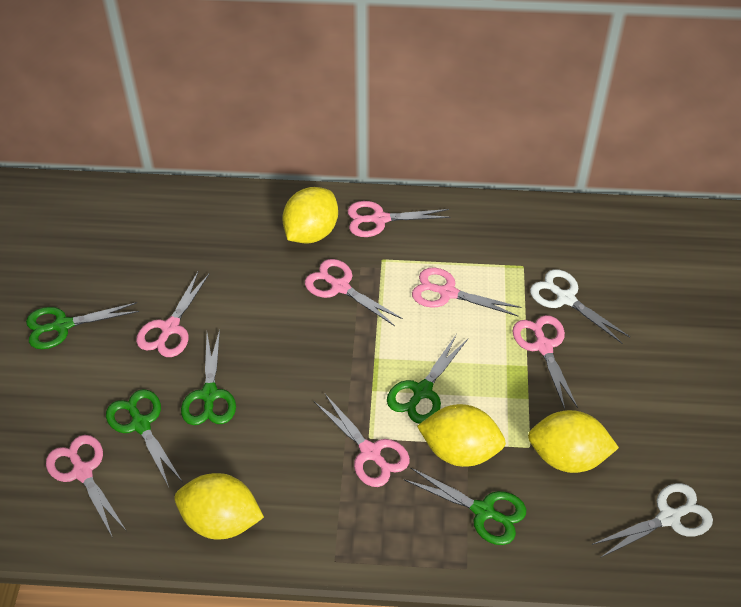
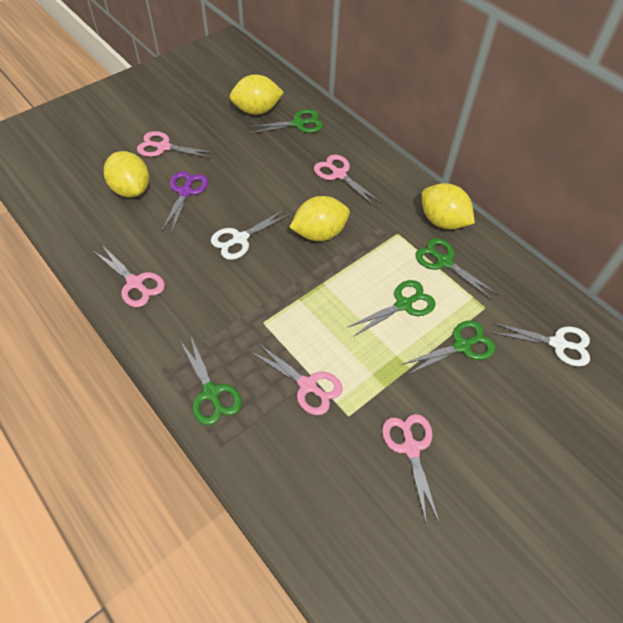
pink scissors: 7 -> 5
purple scissors: 0 -> 1

